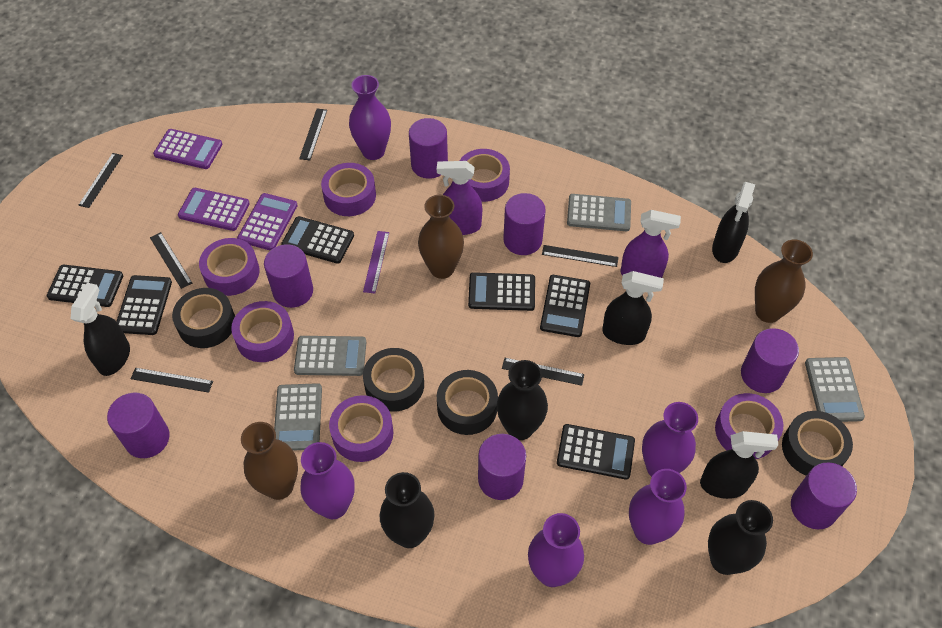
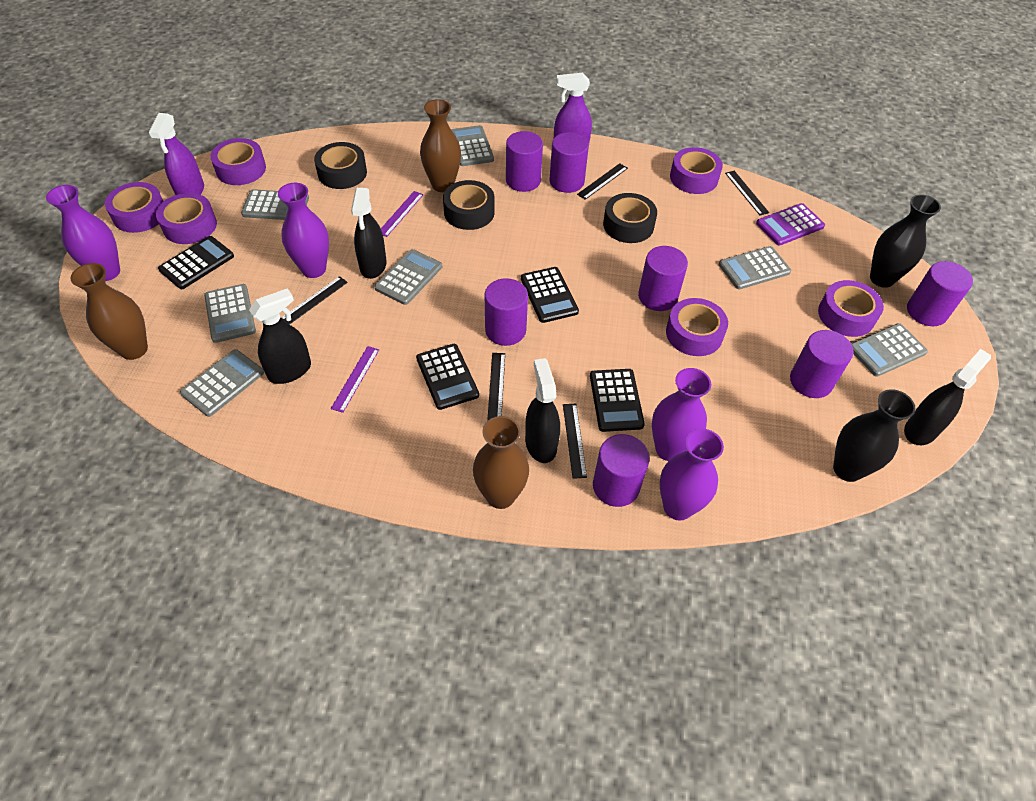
black calculator: 6 -> 4
black ruler: 6 -> 5
black tape: 4 -> 3
black vase: 3 -> 2
grey calculator: 4 -> 7
purple calculator: 3 -> 1
purple ruler: 1 -> 2
purple vase: 5 -> 4

